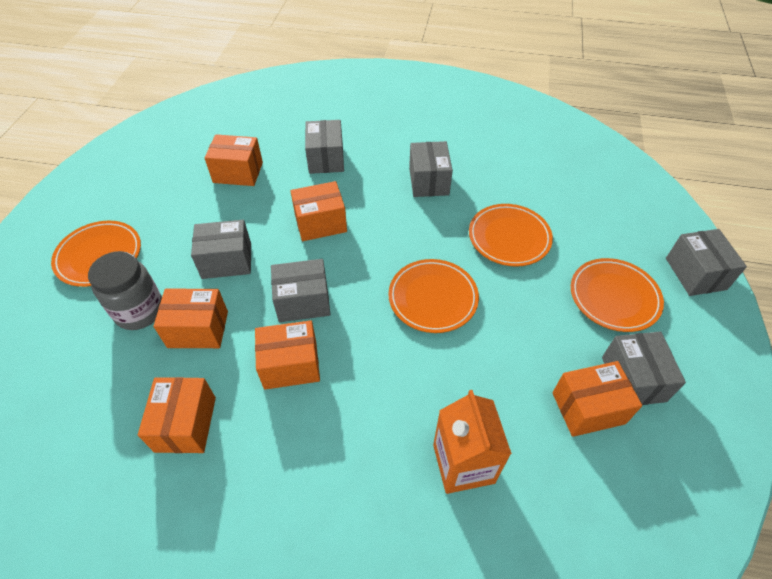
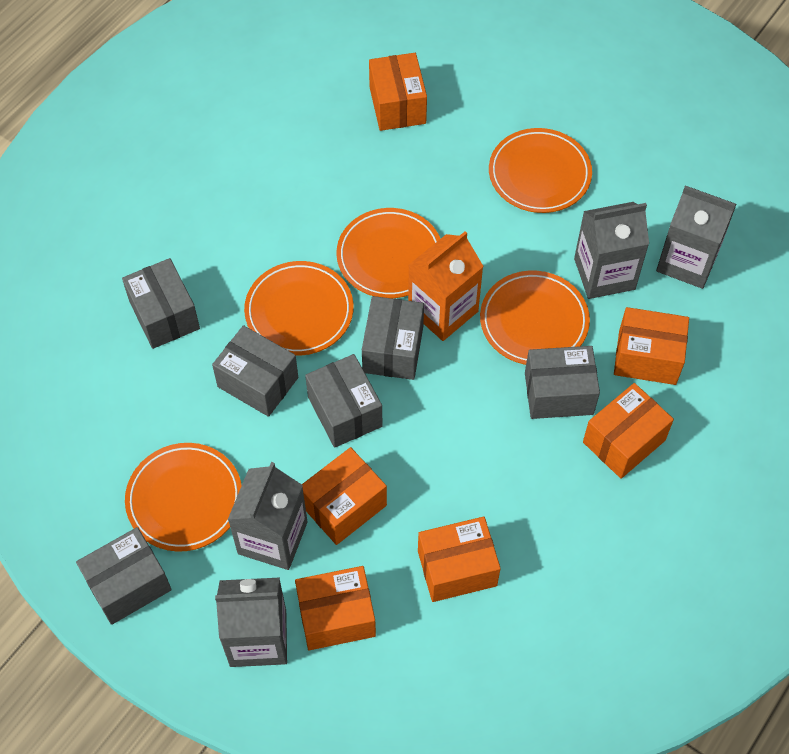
grey carton: 0 -> 4
grey jar: 1 -> 0
orange plate: 4 -> 5

